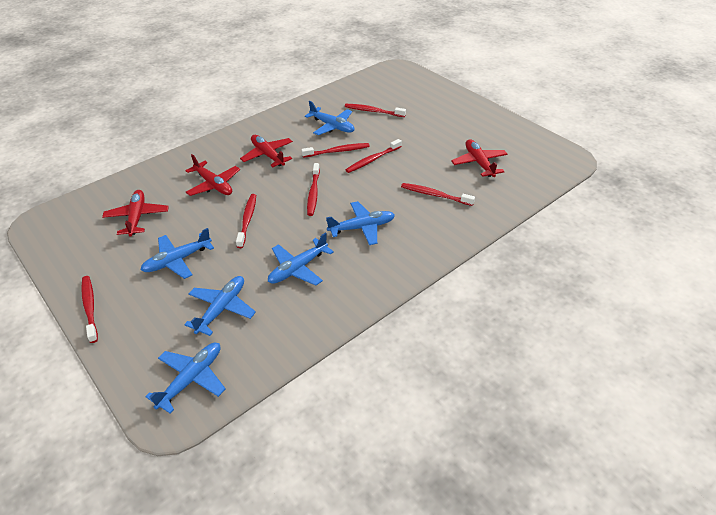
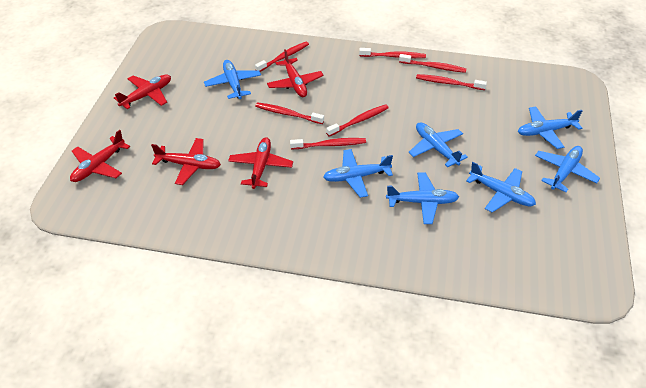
blue plane: 6 -> 7
red plane: 4 -> 5

